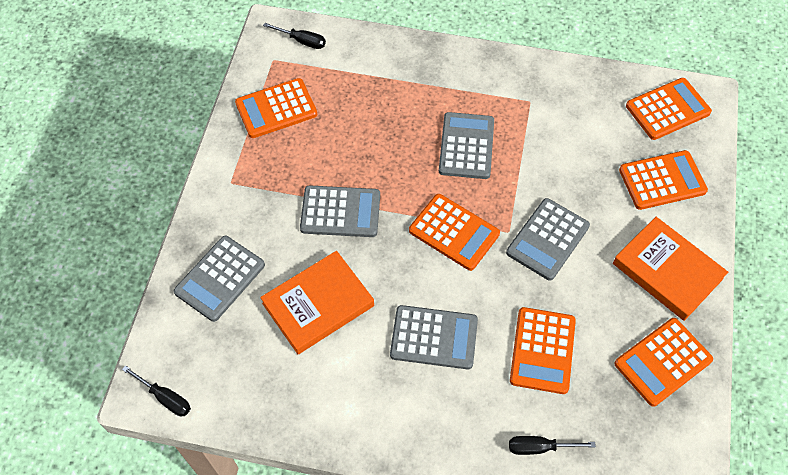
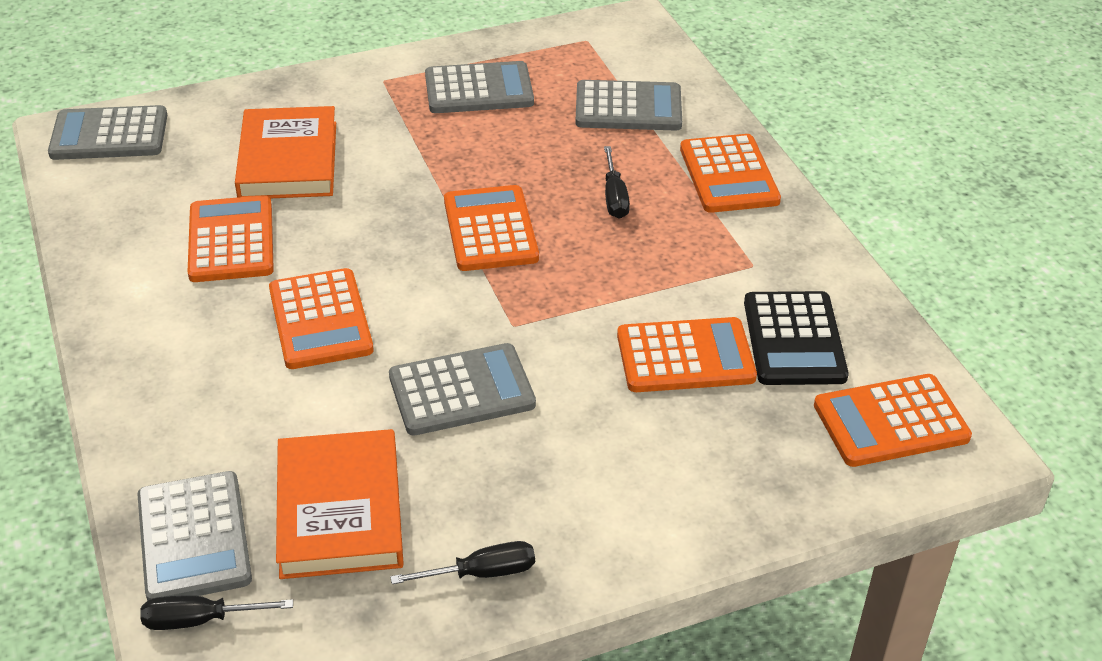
black calculator: 0 -> 1

